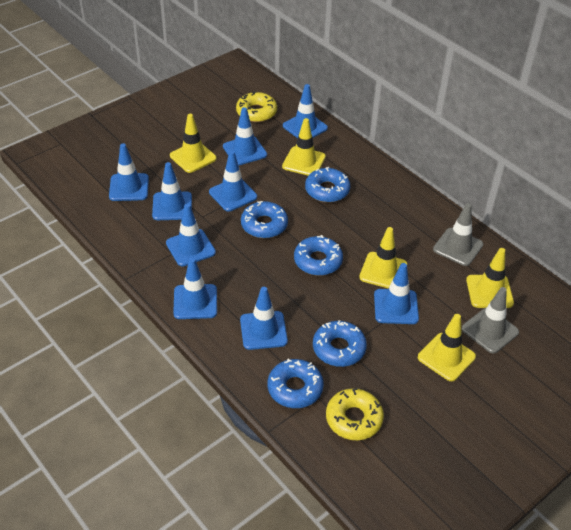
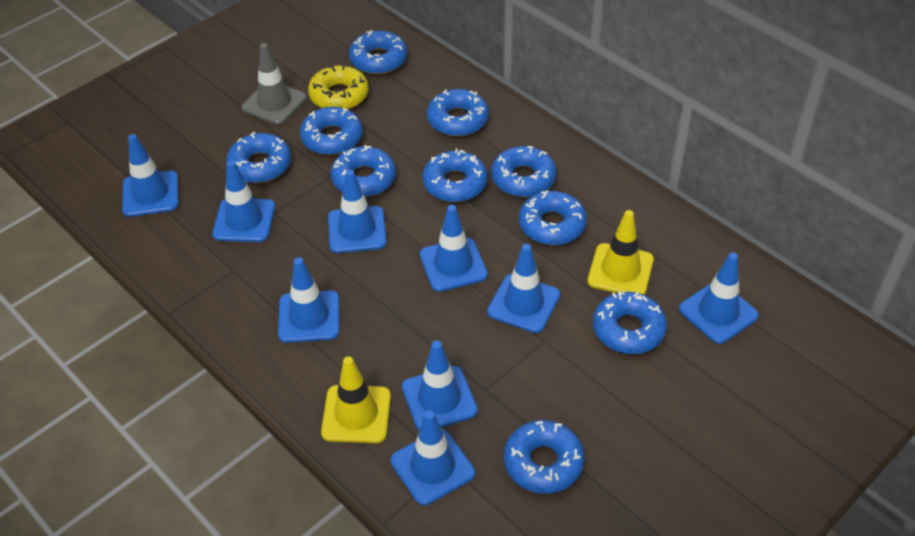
blue donut: 5 -> 10
grey traffic cone: 2 -> 1
yellow donut: 2 -> 1
yellow traffic cone: 5 -> 2

